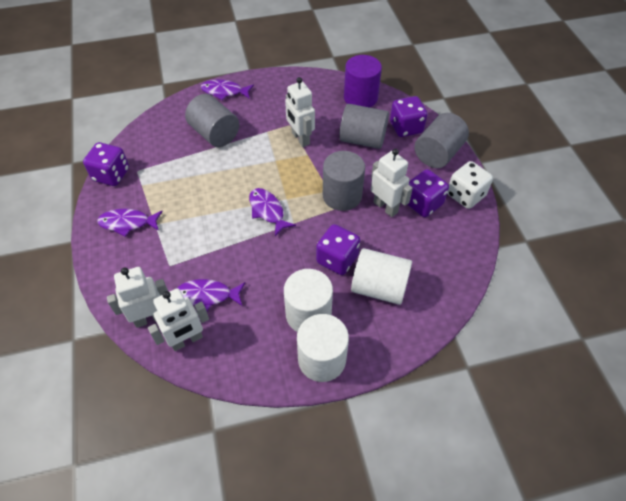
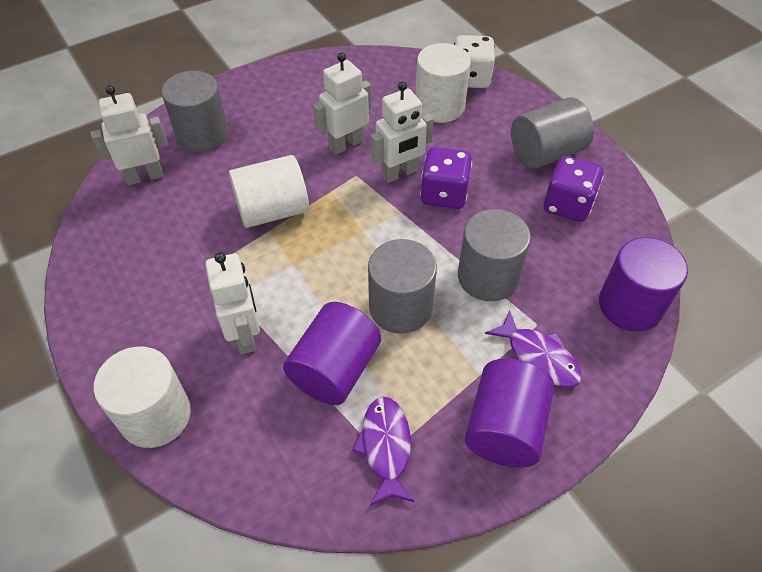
purple cylinder: 1 -> 3
purple dice: 4 -> 2
purple fish: 4 -> 2

